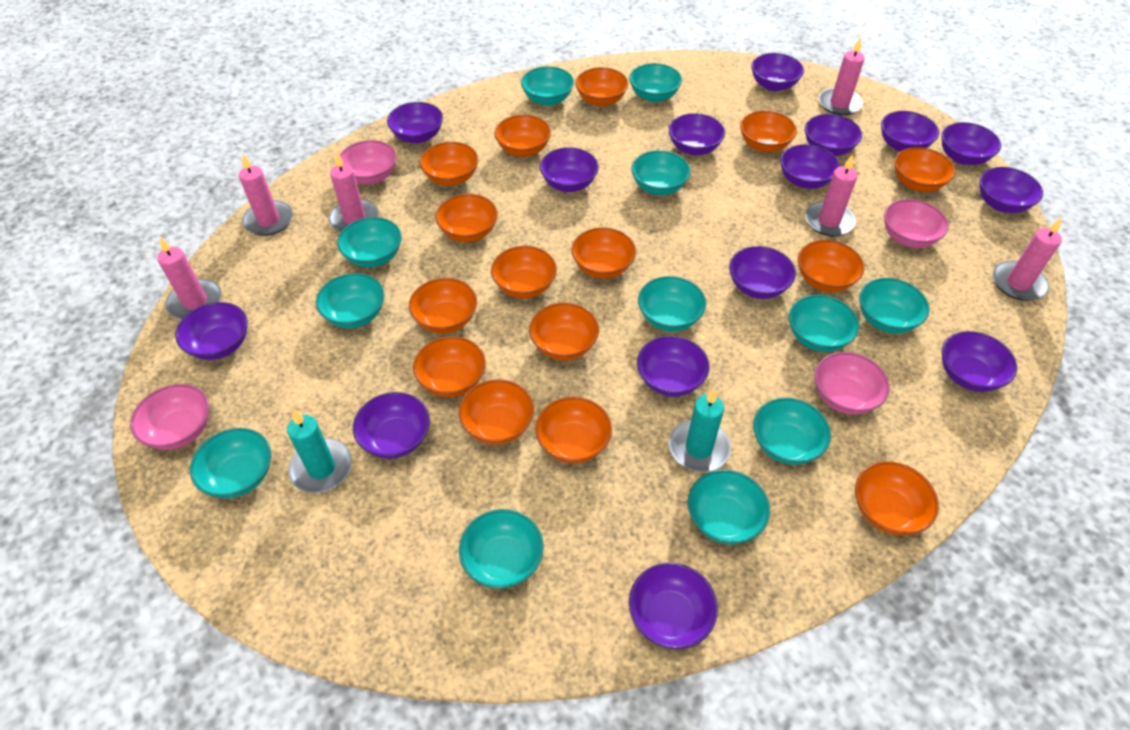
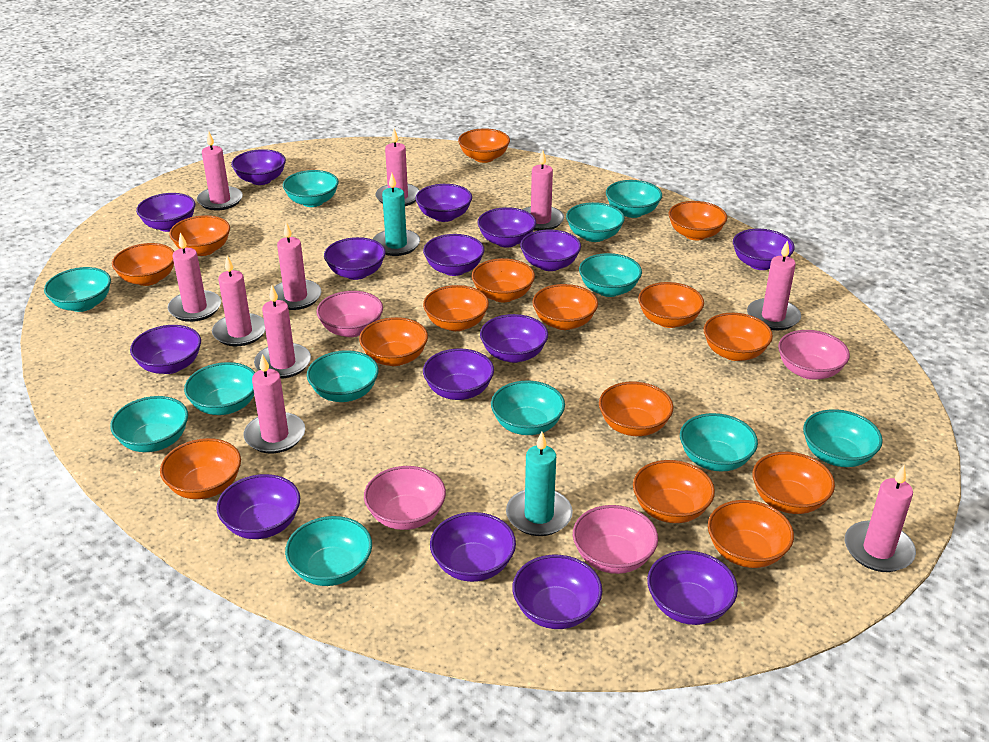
pink candle: 6 -> 10

